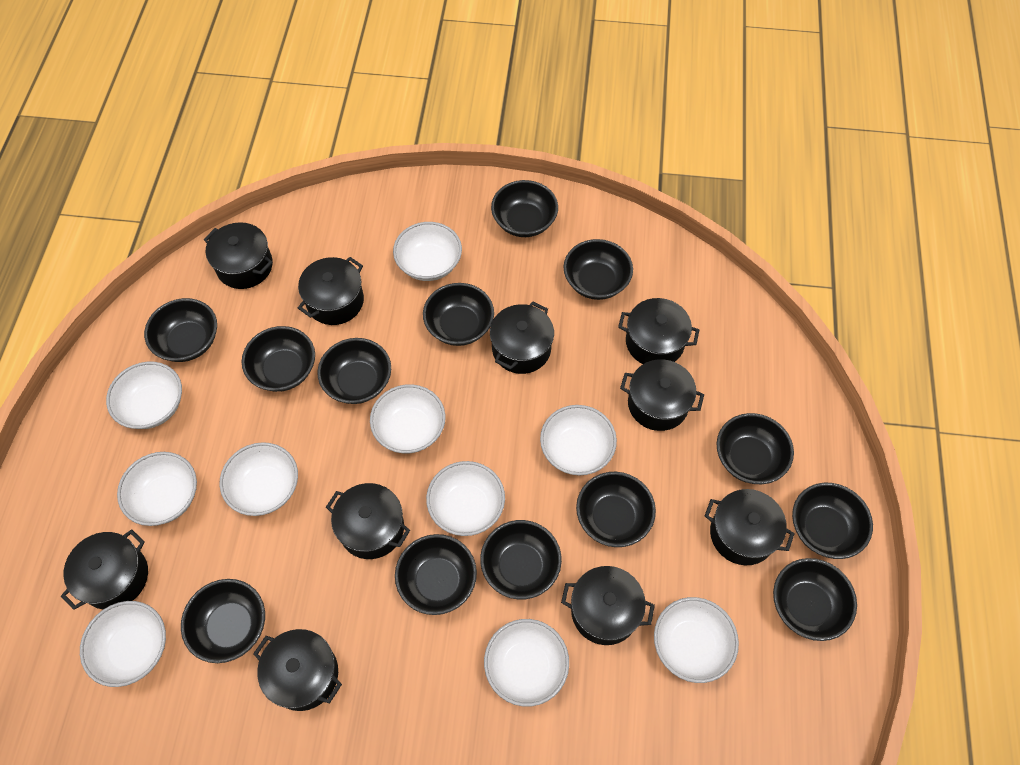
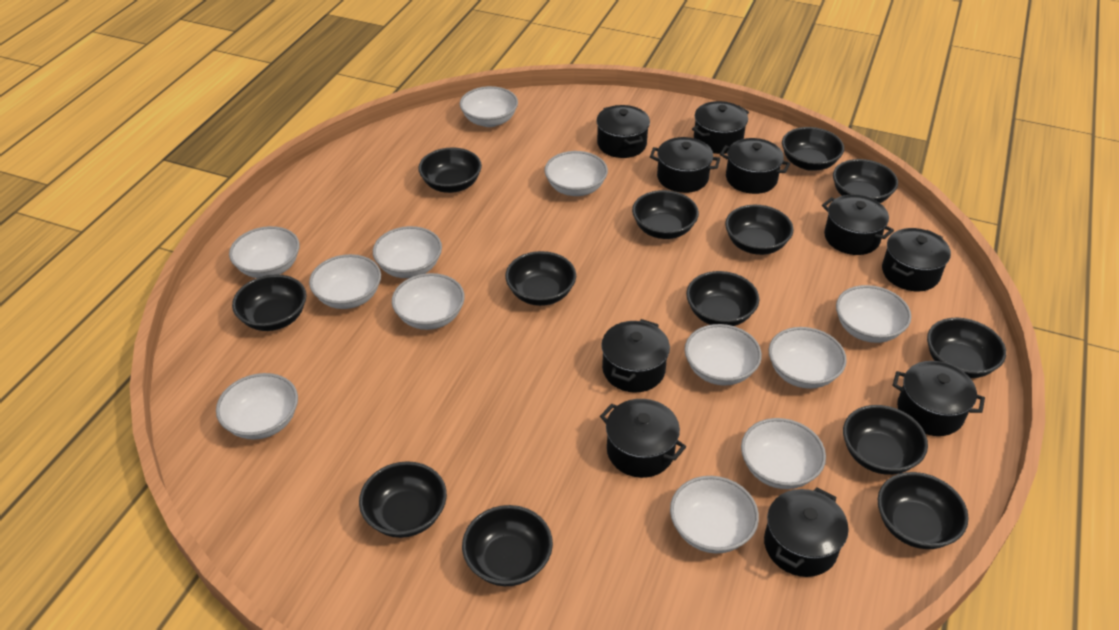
white bowl: 10 -> 12

